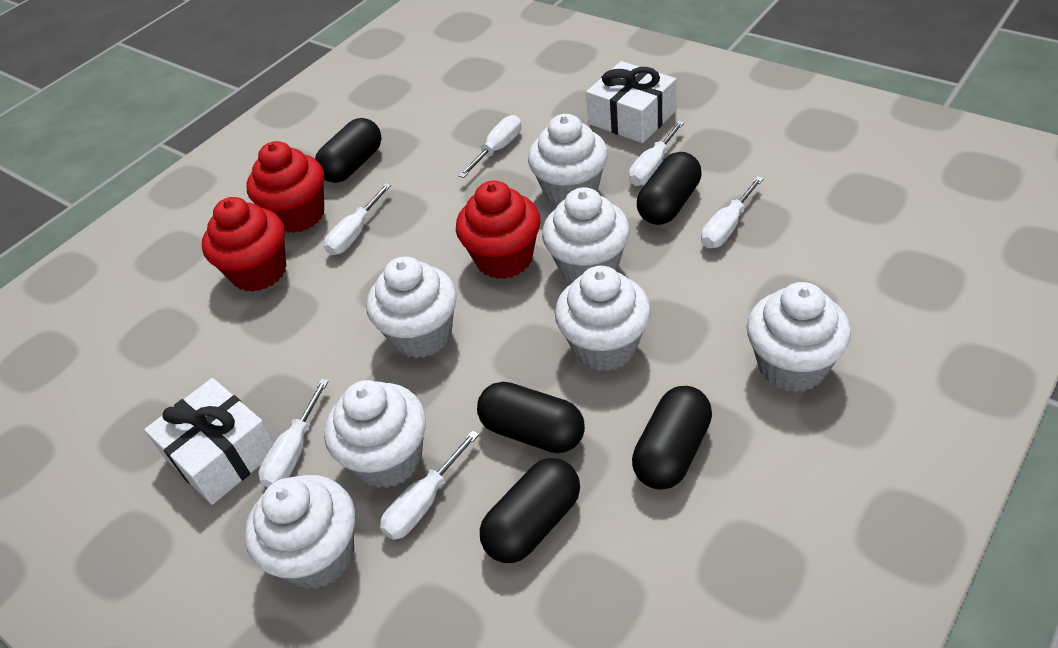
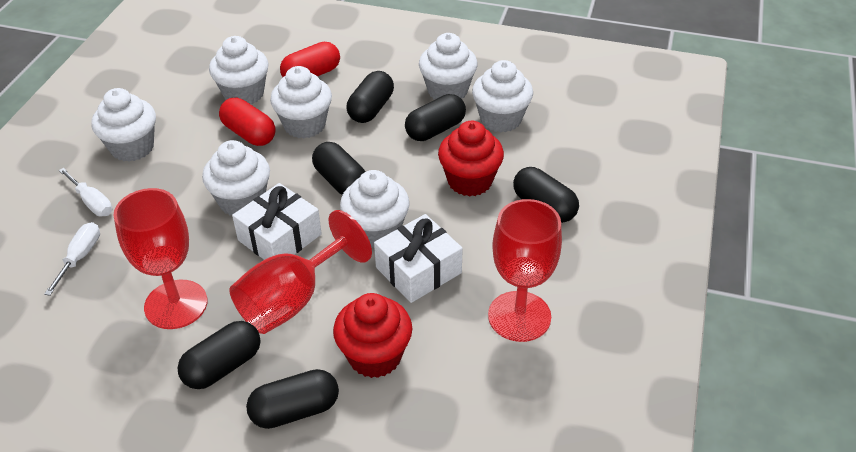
black capsule: 5 -> 6
red capsule: 0 -> 2
red cupcake: 3 -> 2
red goblet: 0 -> 3
white screwdriver: 6 -> 2

